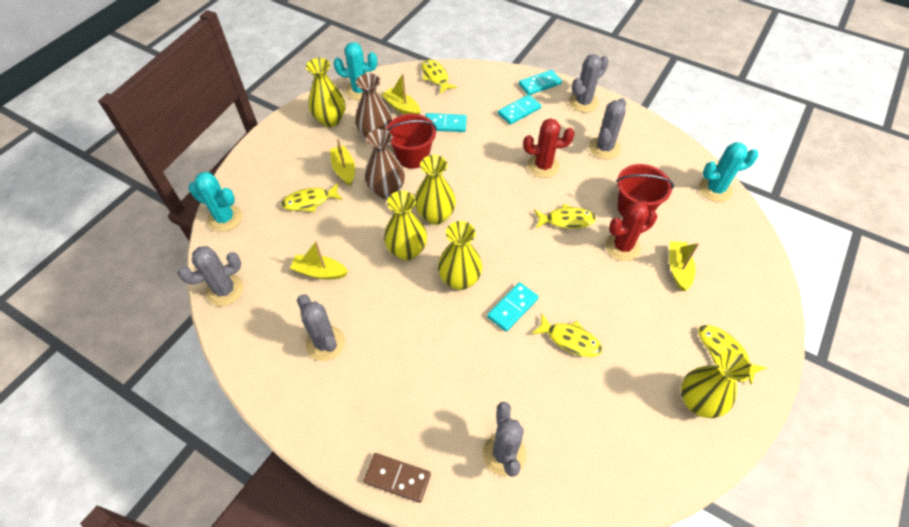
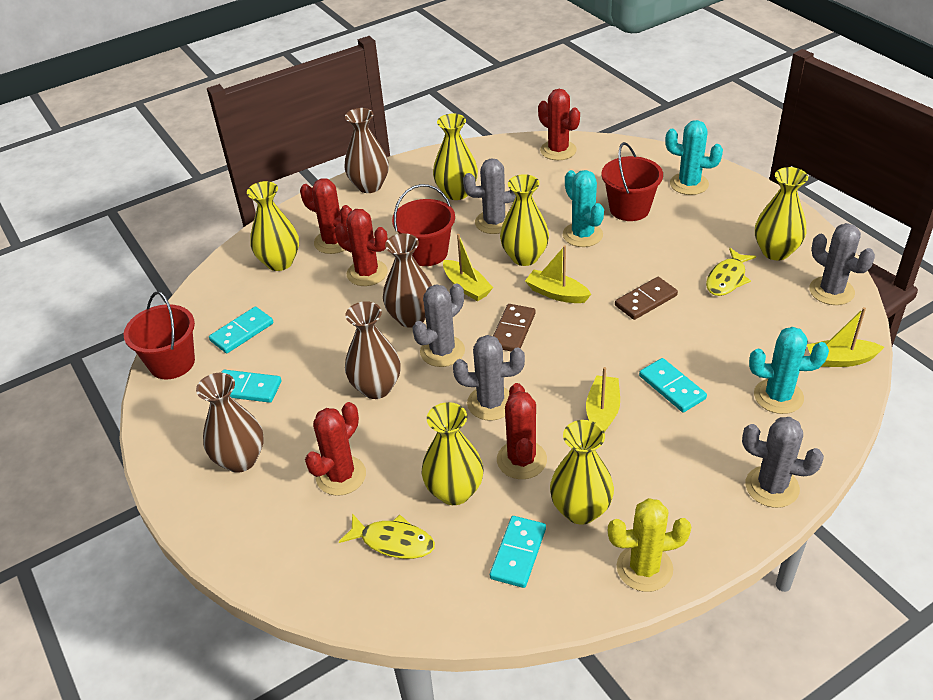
brown domino: 1 -> 2
brown vase: 2 -> 4
red bucket: 2 -> 3
red cactus: 2 -> 5
yellow cactus: 0 -> 1
yellow fish: 5 -> 2
yellow vase: 5 -> 6

